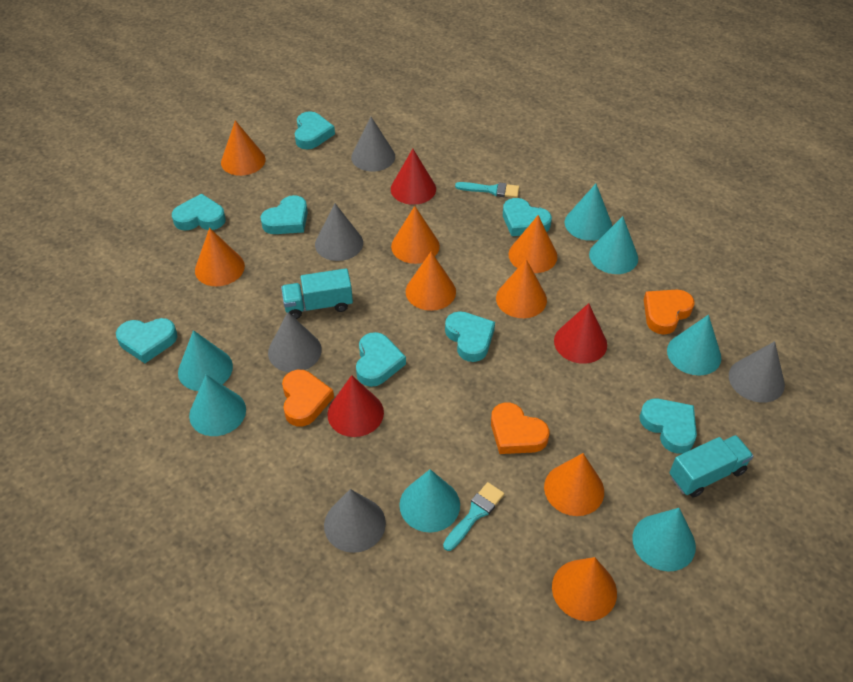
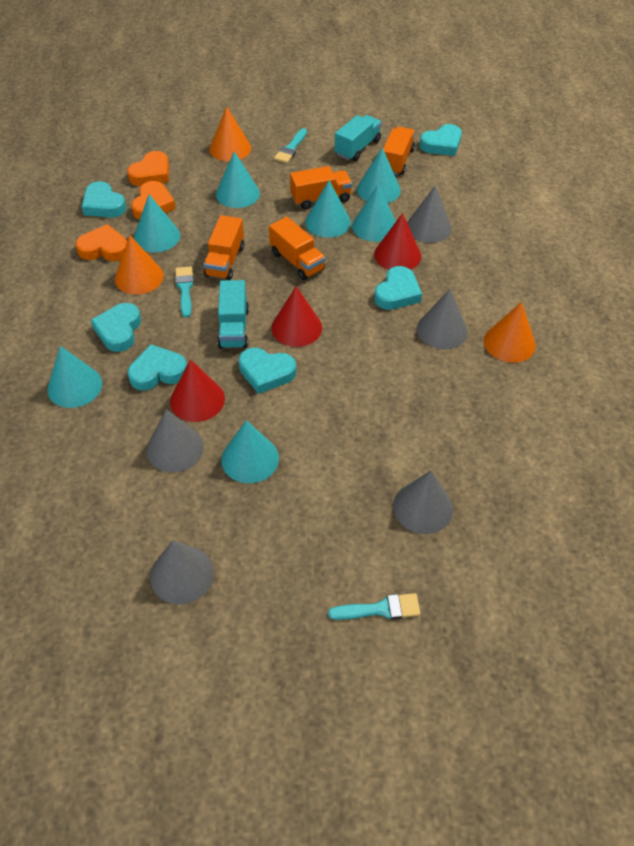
orange cone: 8 -> 3
orange truck: 0 -> 4
turquoise brush: 2 -> 3
turquoise heart: 8 -> 6

